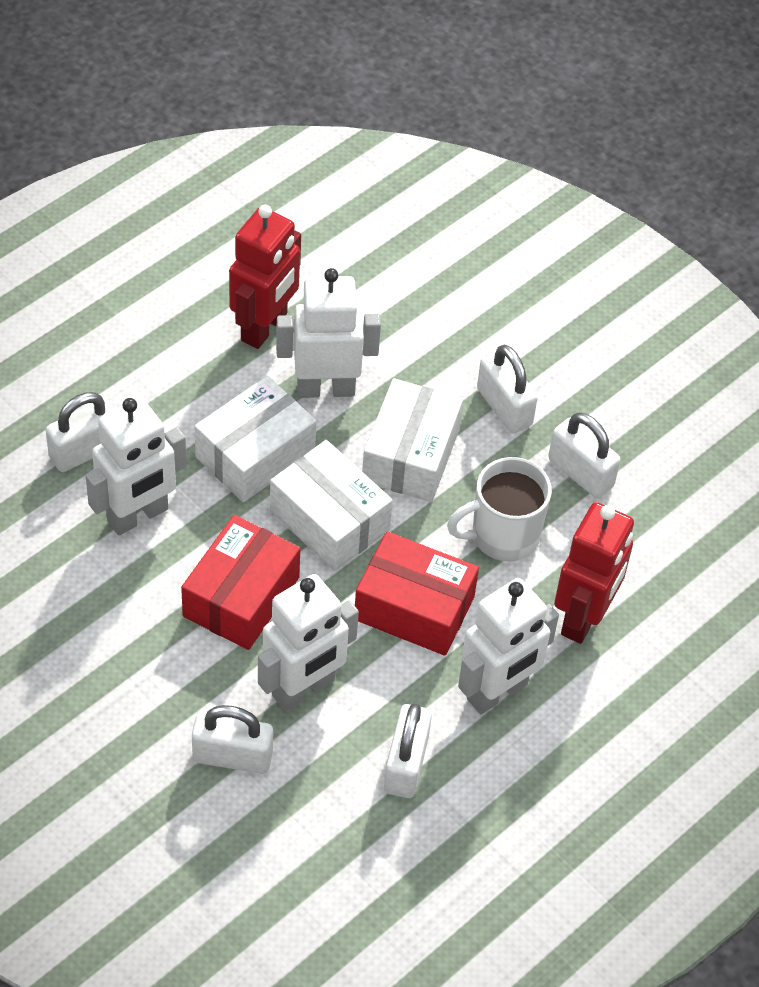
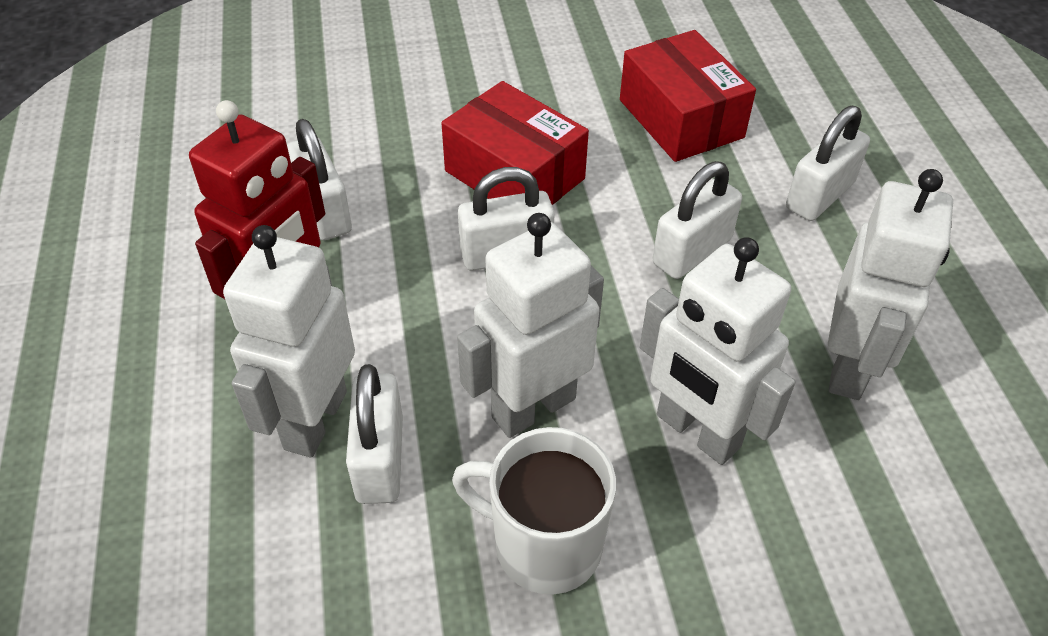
red robot: 2 -> 1
white box: 3 -> 0

